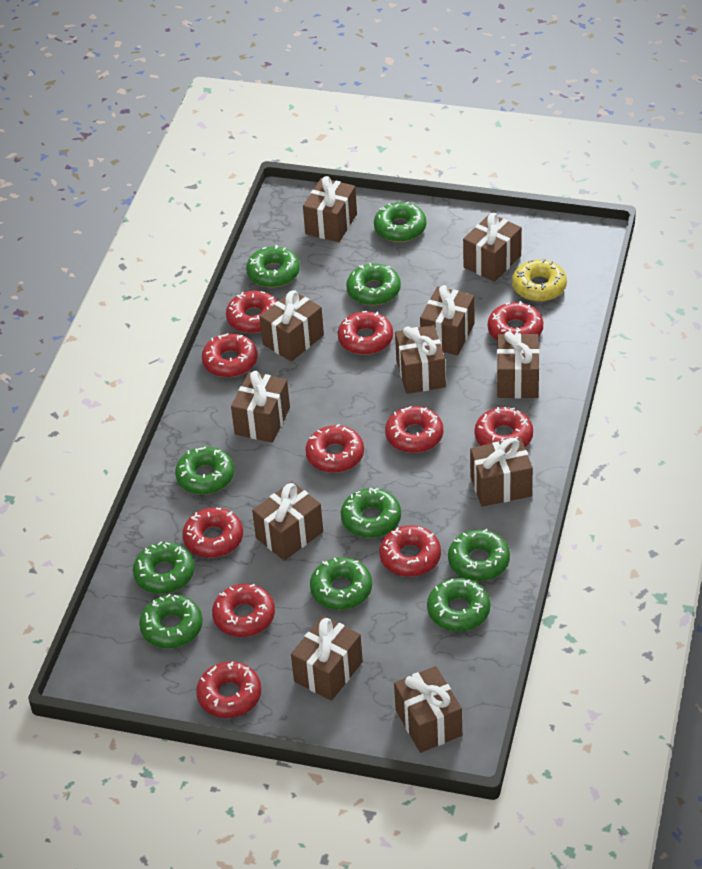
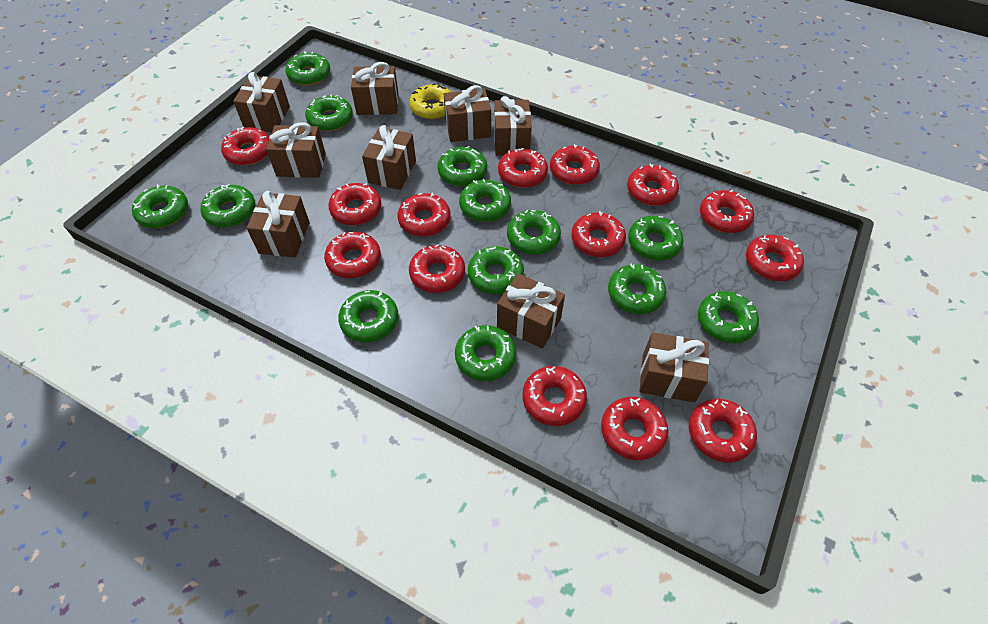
brown gift: 11 -> 9
green donut: 10 -> 13
red donut: 11 -> 14

